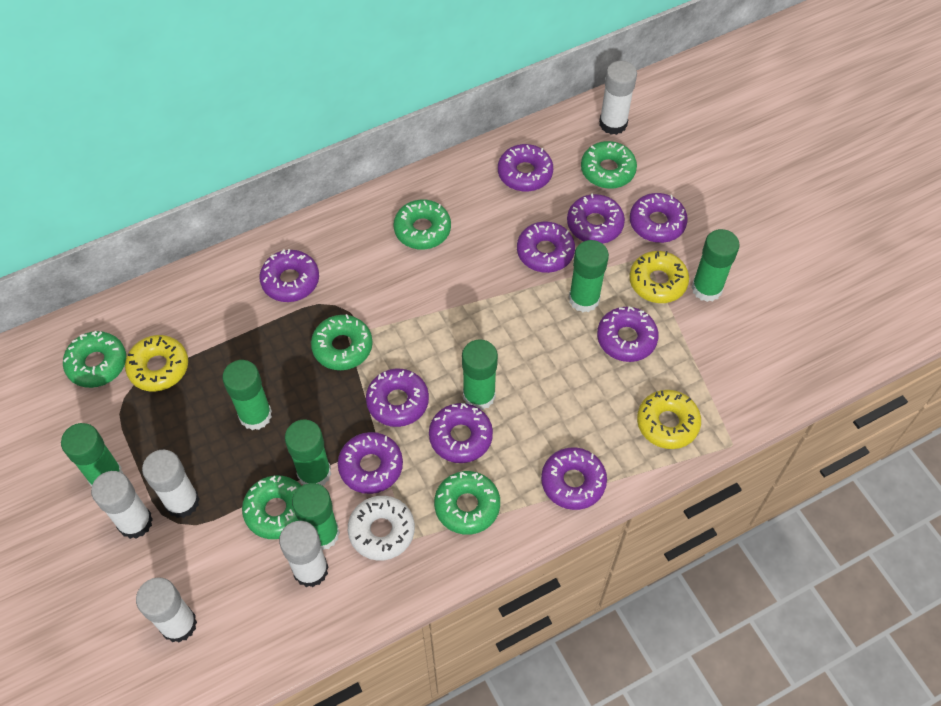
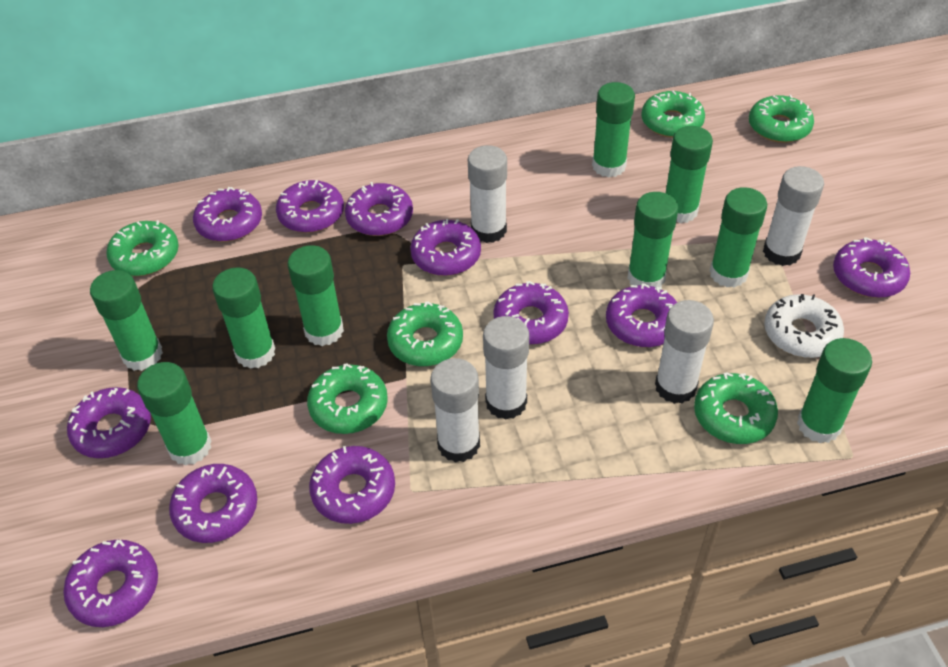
green glue stick: 7 -> 9
purple donut: 10 -> 11
yellow donut: 3 -> 0

